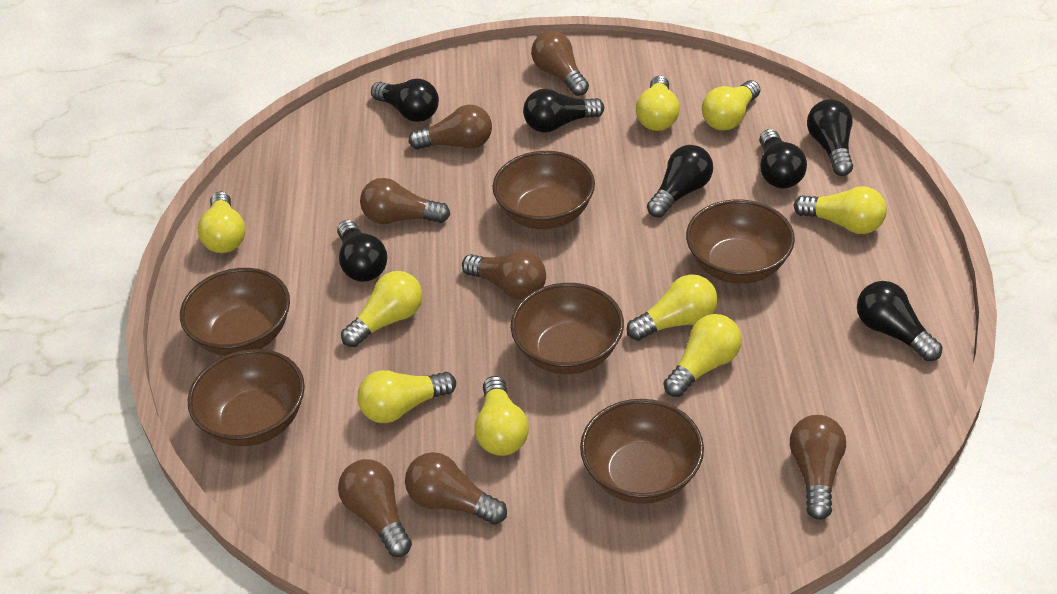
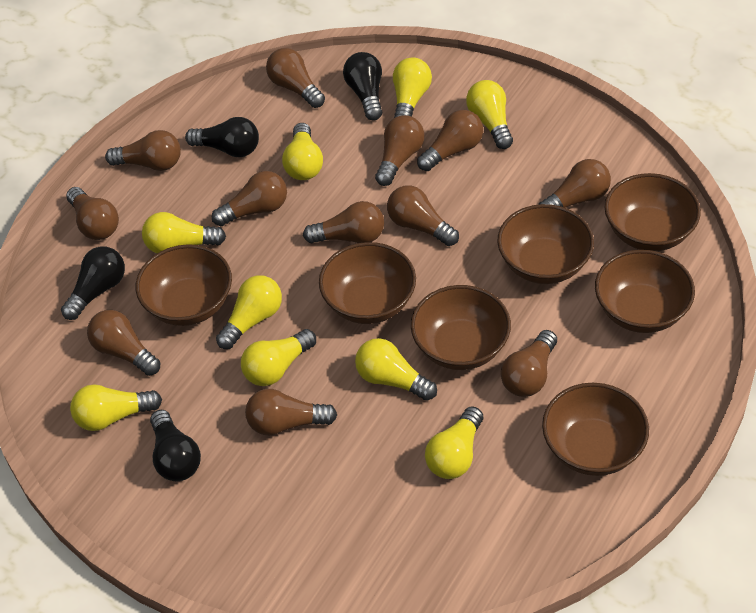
black light bulb: 7 -> 4
brown bowl: 6 -> 7
brown light bulb: 7 -> 12

